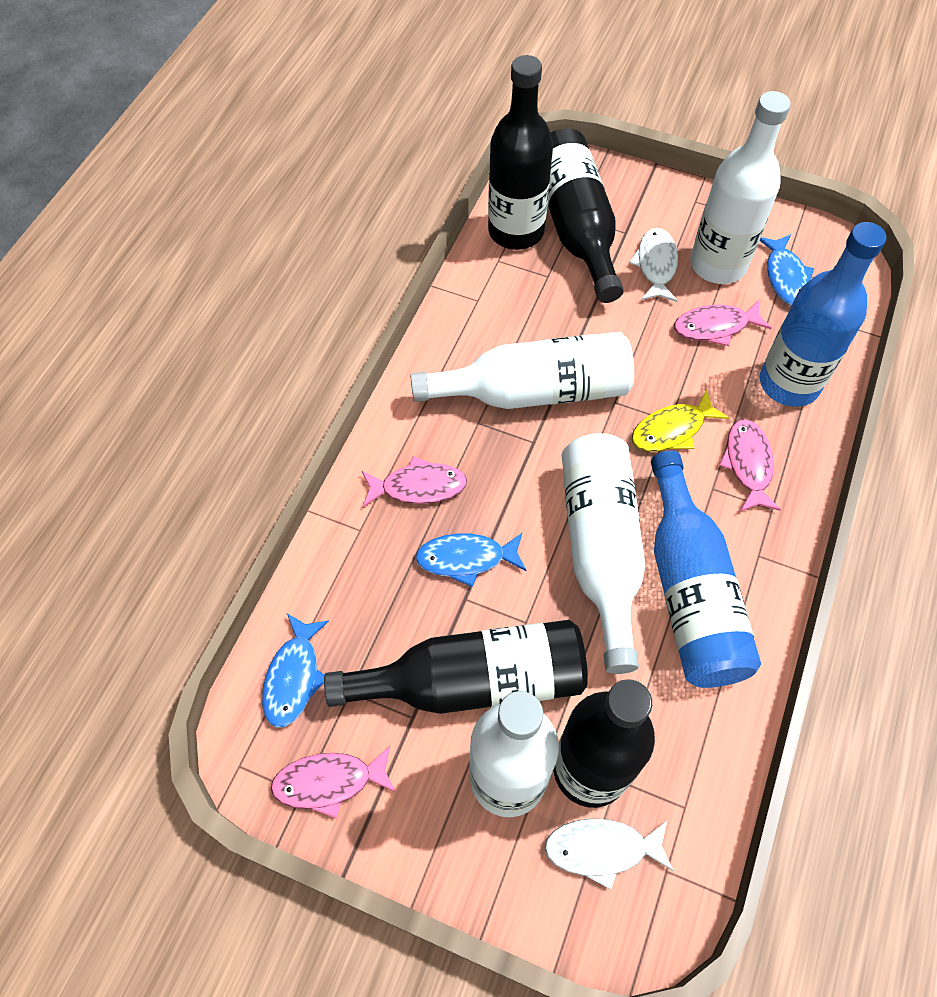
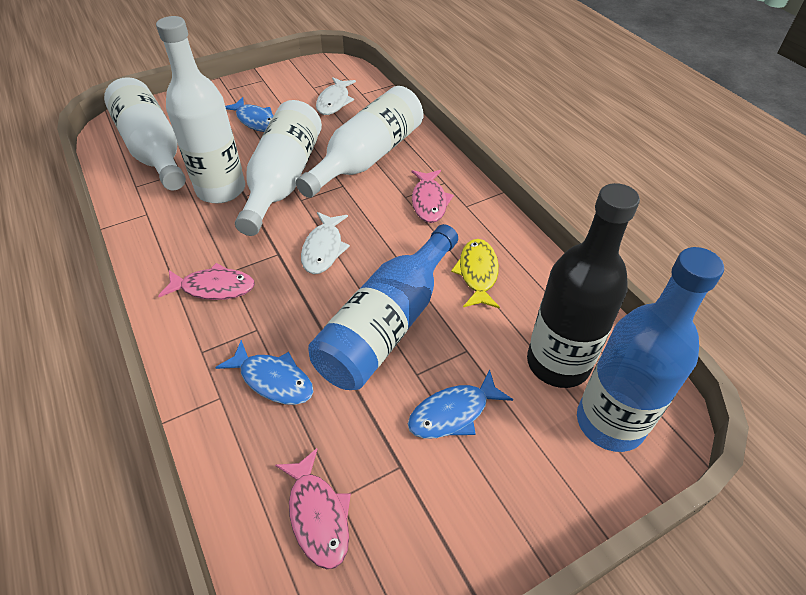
black bottle: 4 -> 1
pink fish: 4 -> 3

